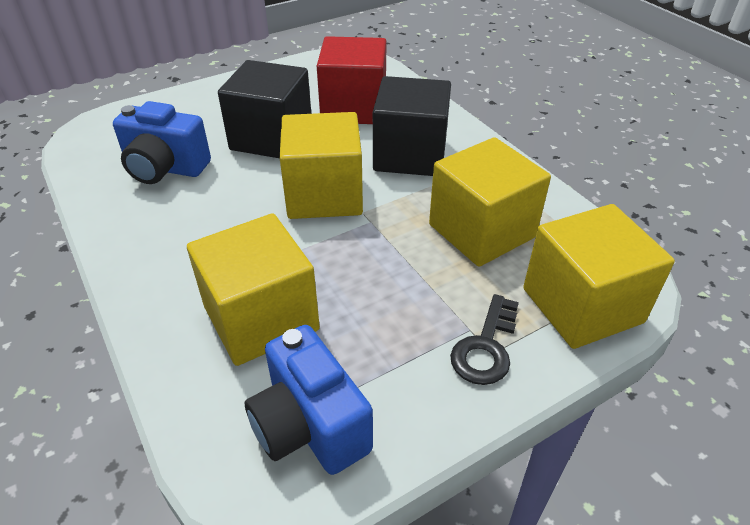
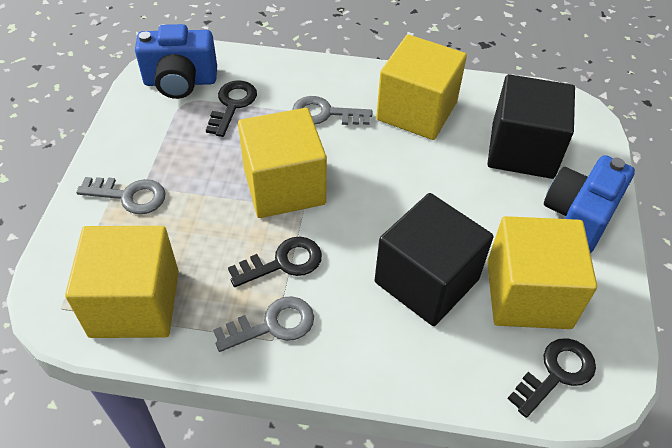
black key: 1 -> 3
grey key: 0 -> 3
red cube: 1 -> 0

